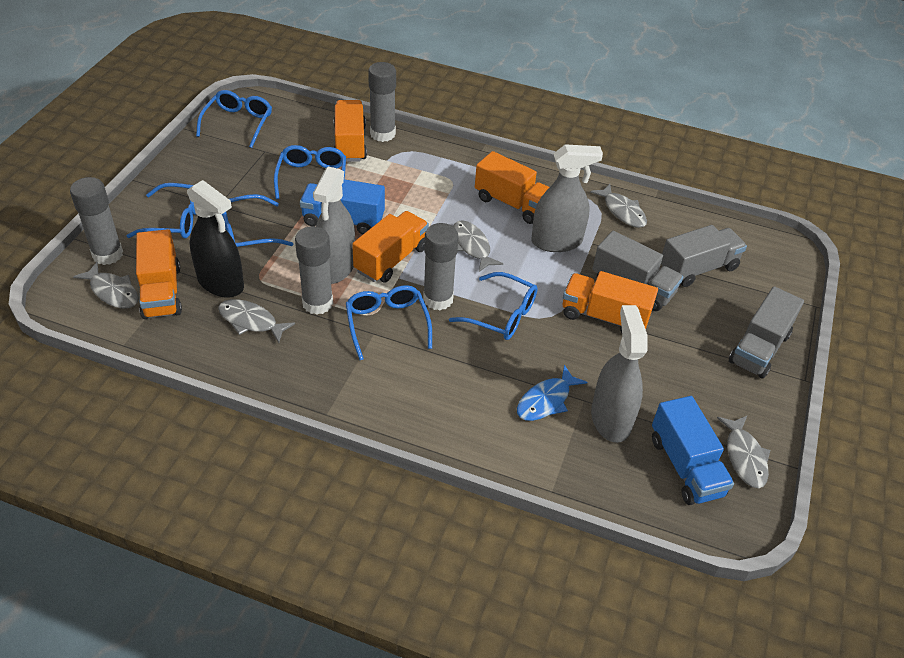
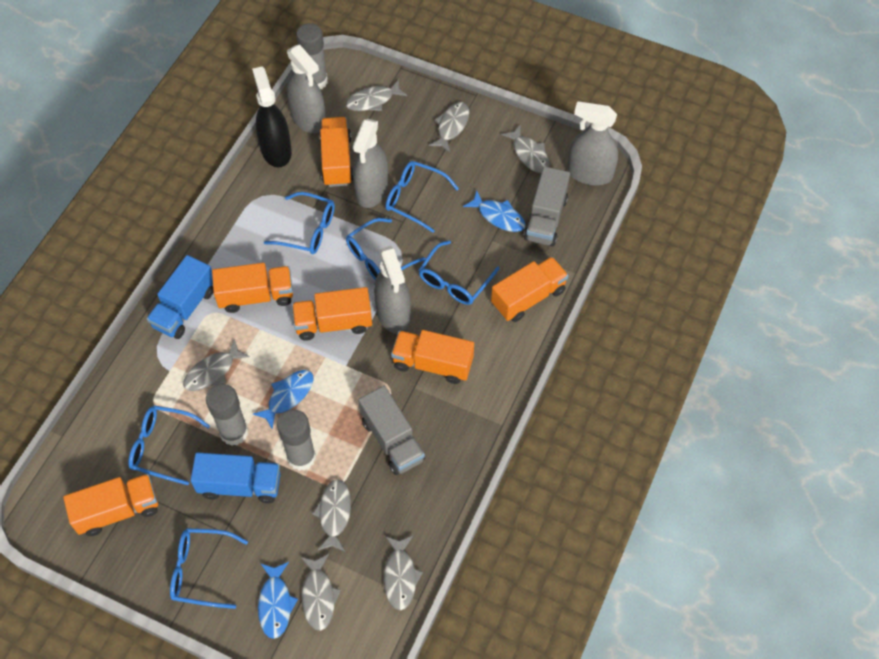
blue fish: 1 -> 3
grey fish: 5 -> 7
grey glue stick: 4 -> 3
grey spray bottle: 3 -> 4
grey truck: 3 -> 2
orange truck: 5 -> 6

